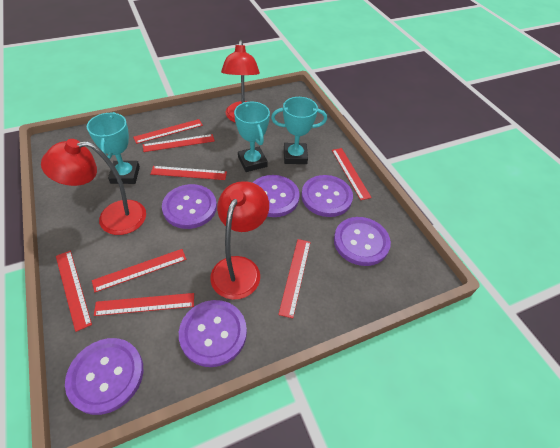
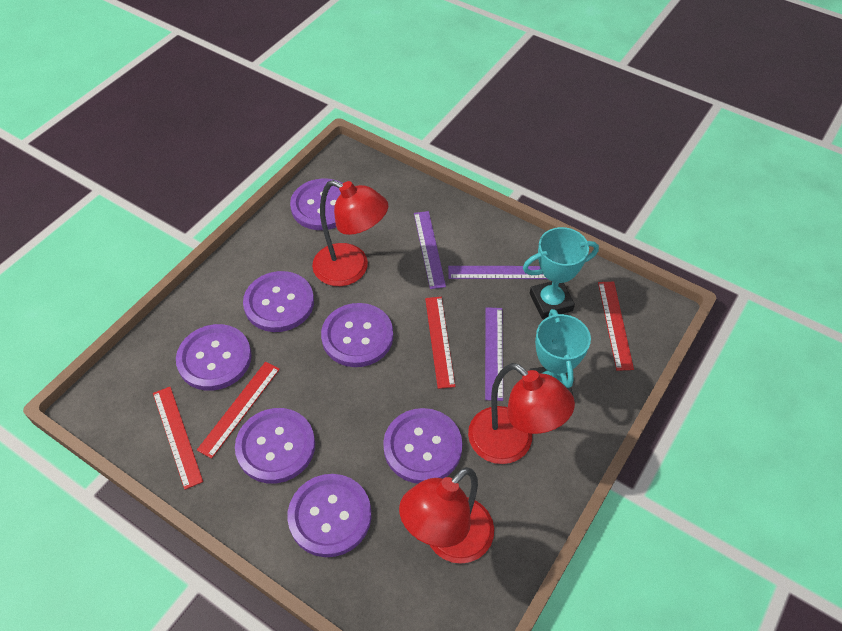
purple button: 6 -> 7
purple ruler: 0 -> 3
red ruler: 8 -> 4
turquoise trophy: 3 -> 2

